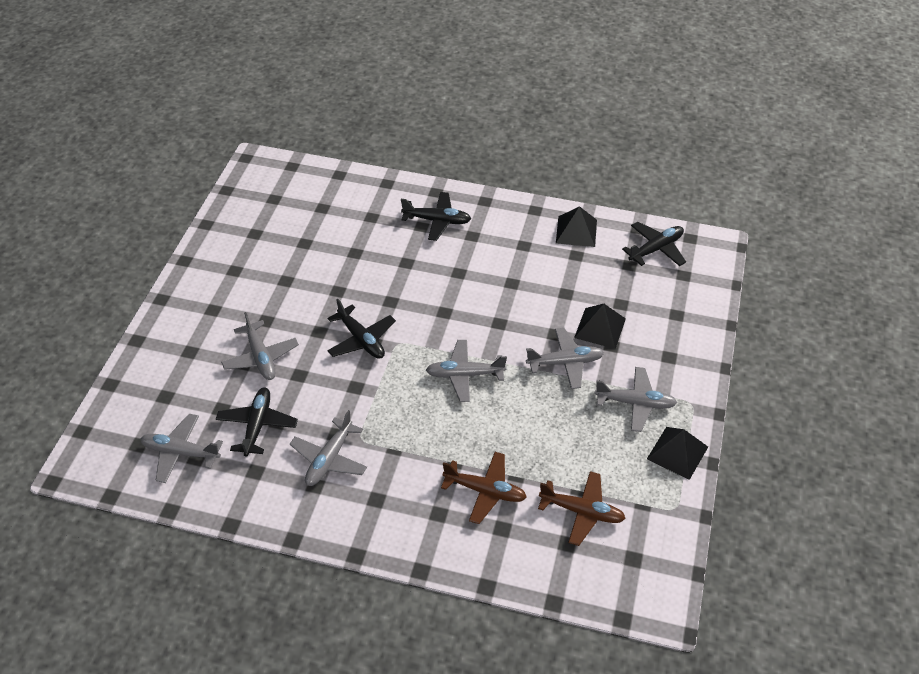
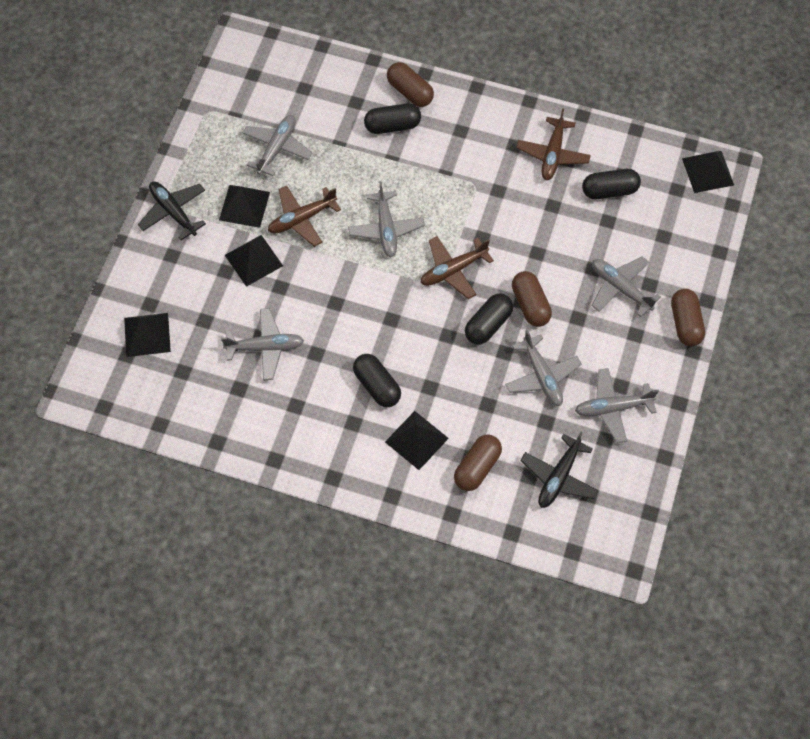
black capsule: 0 -> 4
black plane: 4 -> 2
black pyramid: 3 -> 5
brown capsule: 0 -> 4
brown plane: 2 -> 3

